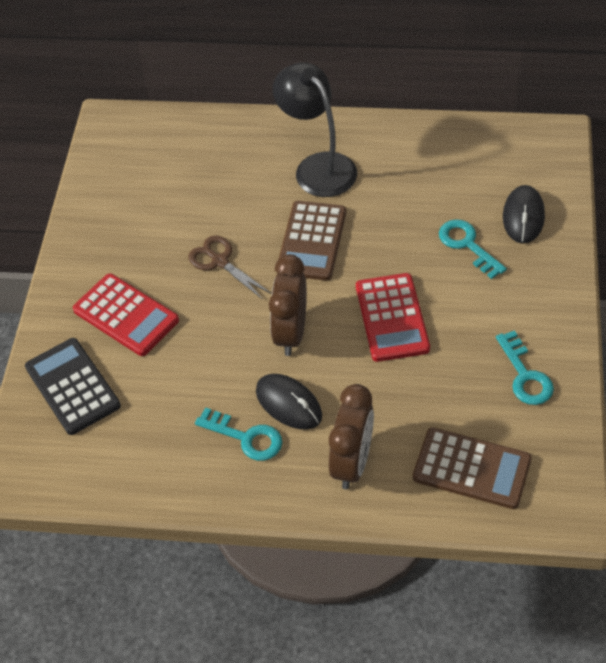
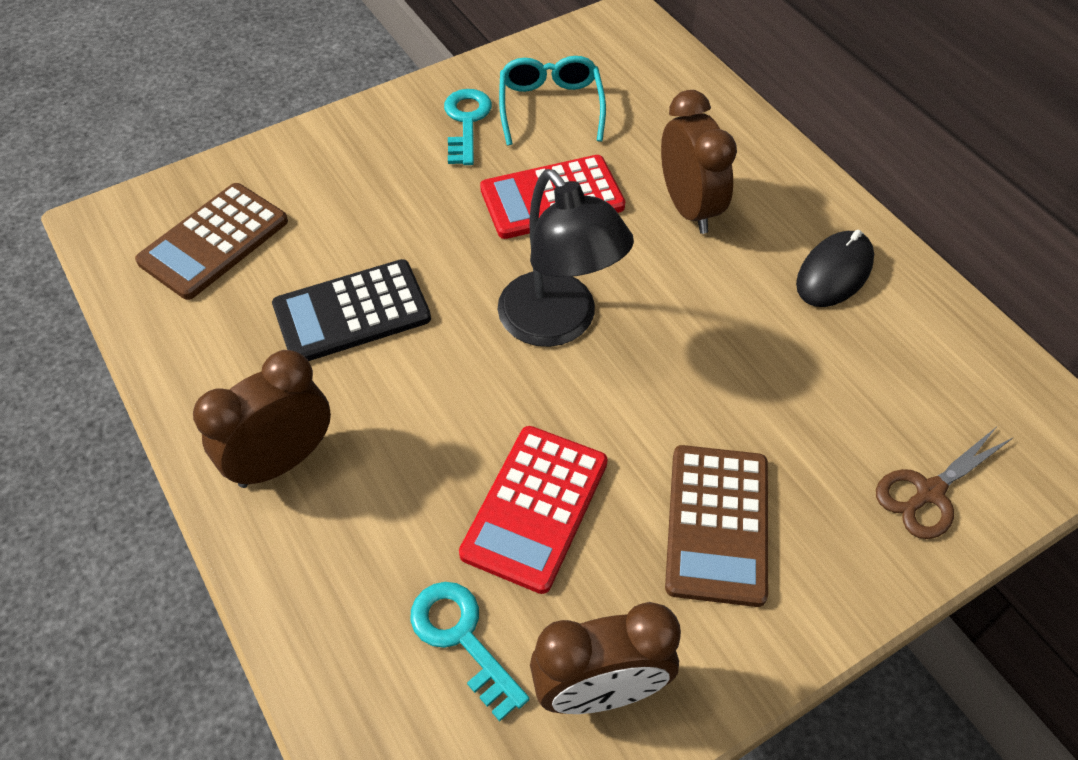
black mouse: 2 -> 1
brown clock: 2 -> 3
turquoise glasses: 0 -> 1
turquoise key: 3 -> 2

